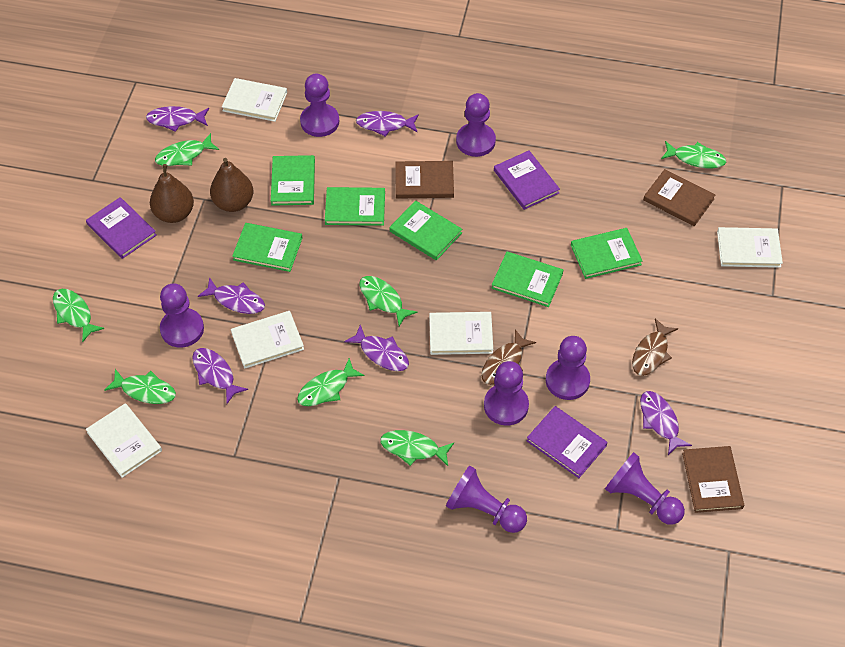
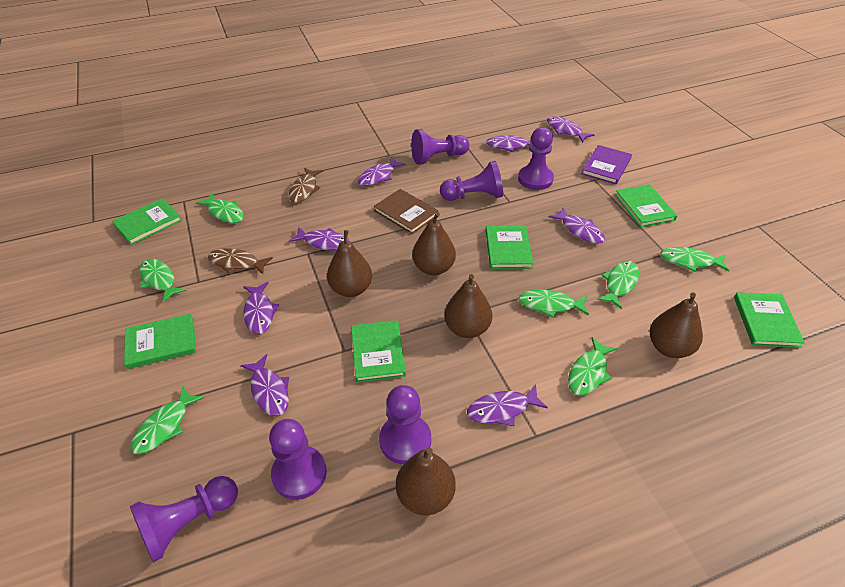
brown book: 3 -> 1
brown pear: 2 -> 5
purple book: 3 -> 1
purple fish: 6 -> 8
purple pawn: 7 -> 6
white book: 5 -> 0

